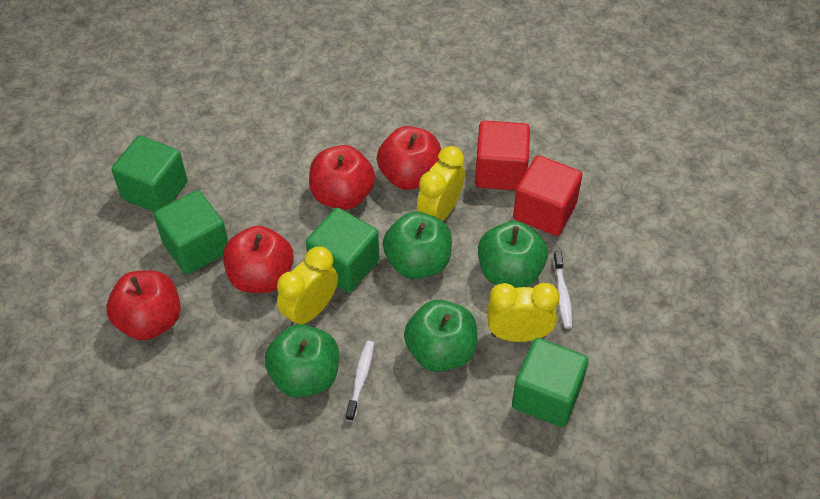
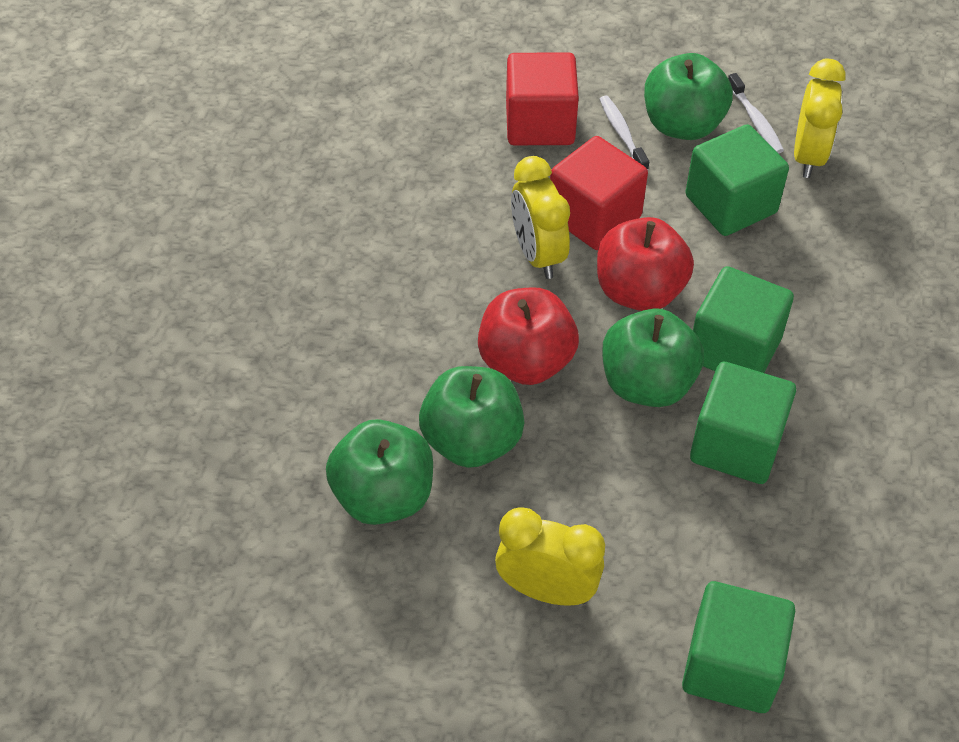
red apple: 4 -> 2

